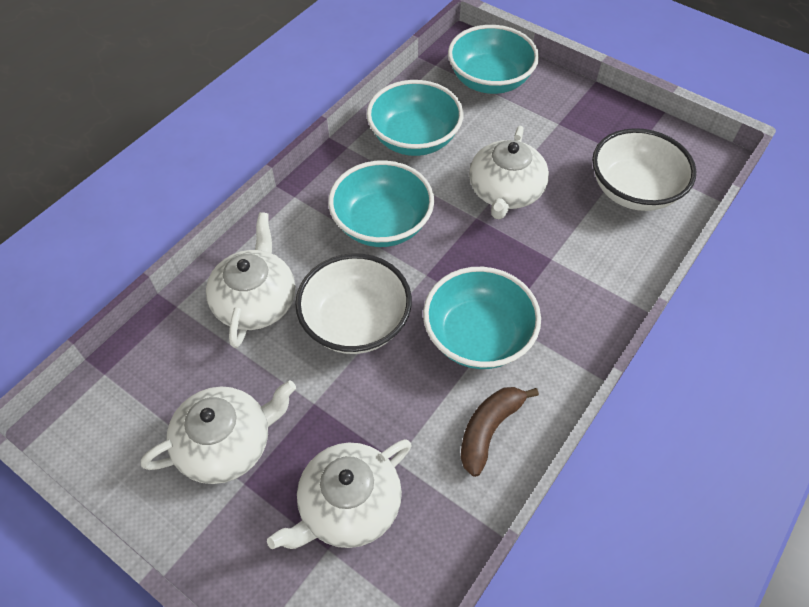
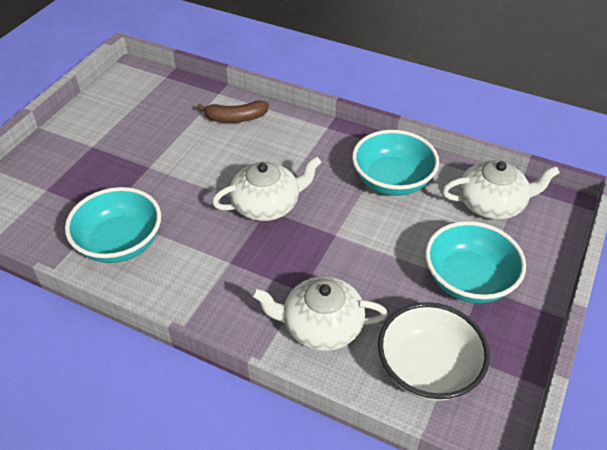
turquoise bowl: 4 -> 3
white bowl: 2 -> 1
white teapot: 4 -> 3

